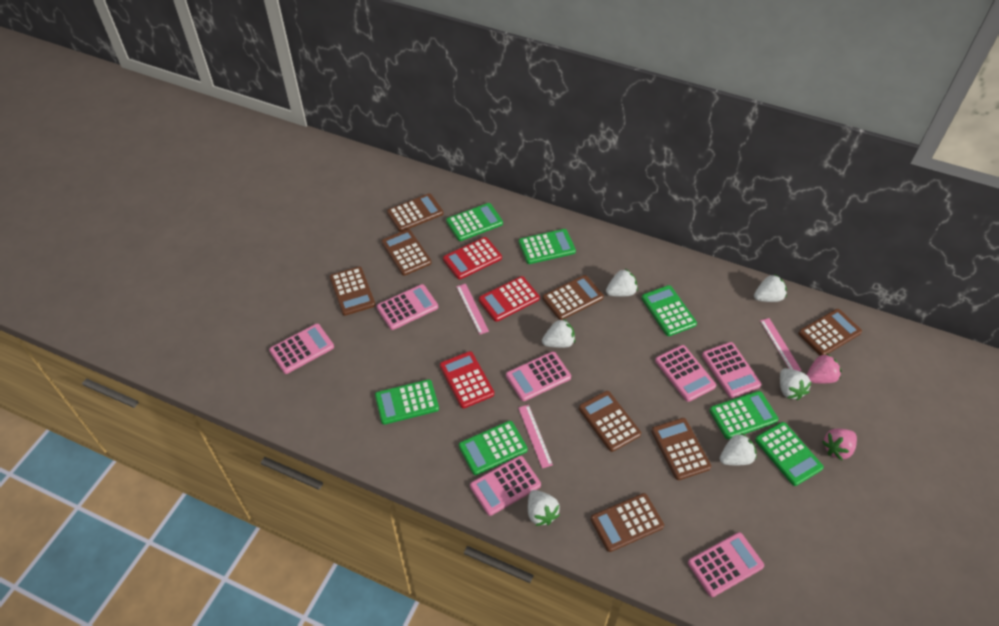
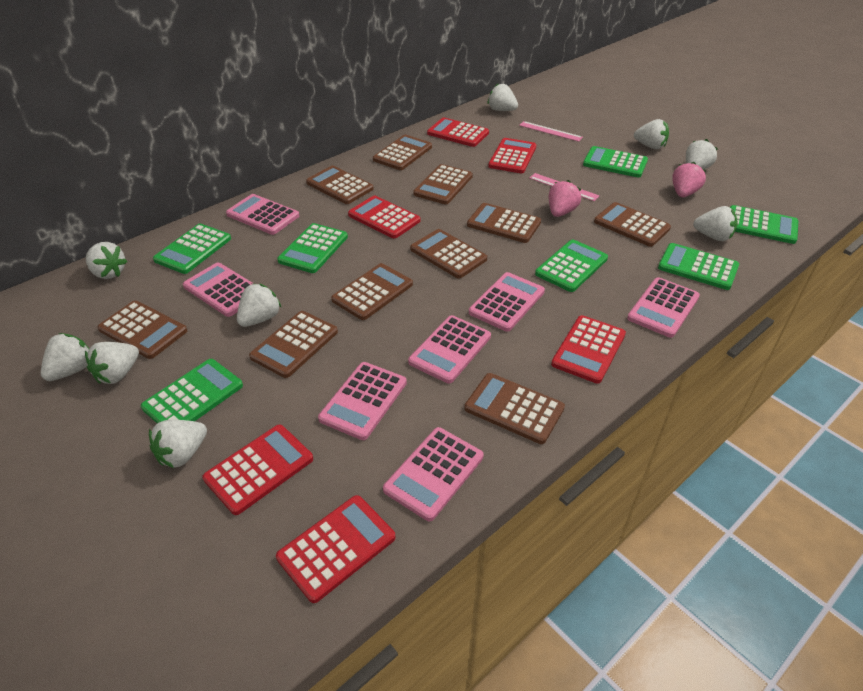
brown calculator: 8 -> 10
pink ruler: 3 -> 2
red calculator: 3 -> 6
white strawberry: 6 -> 9

